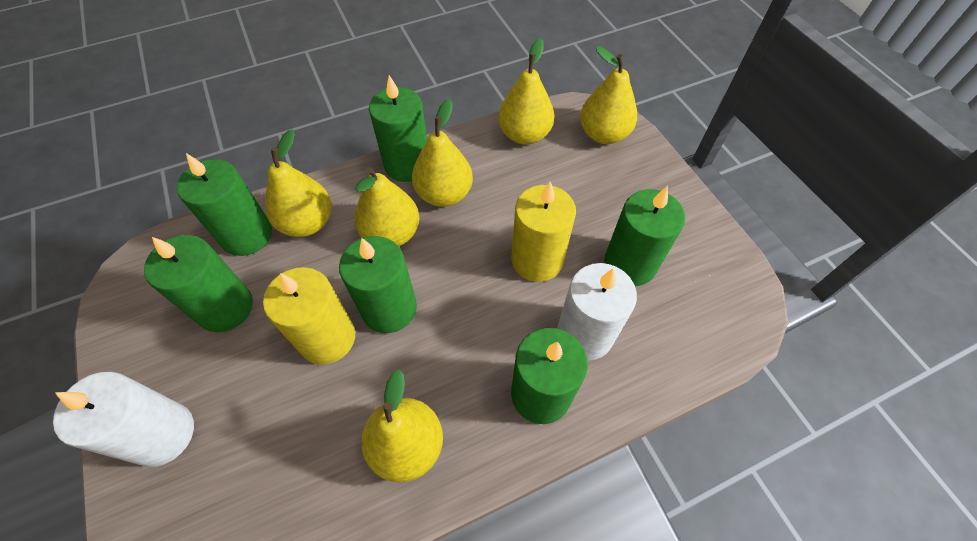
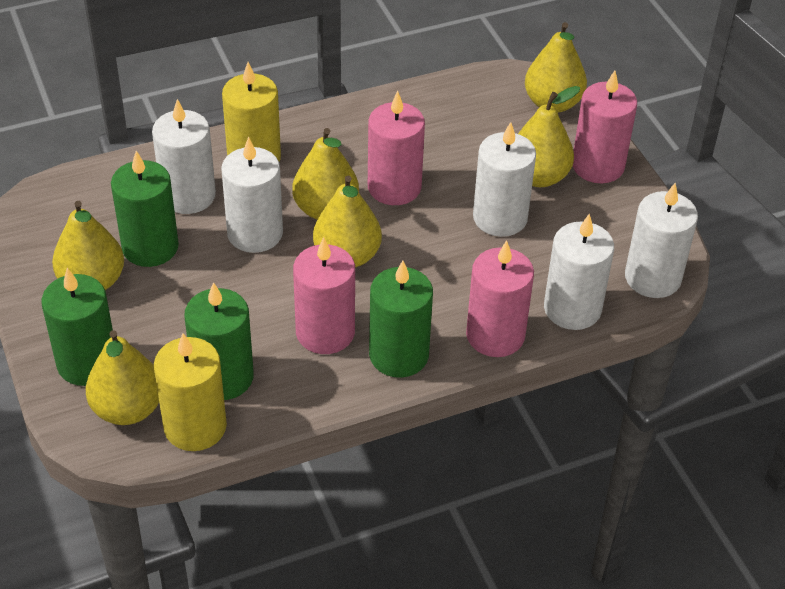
green candle: 6 -> 4
pink candle: 0 -> 4
white candle: 2 -> 5

